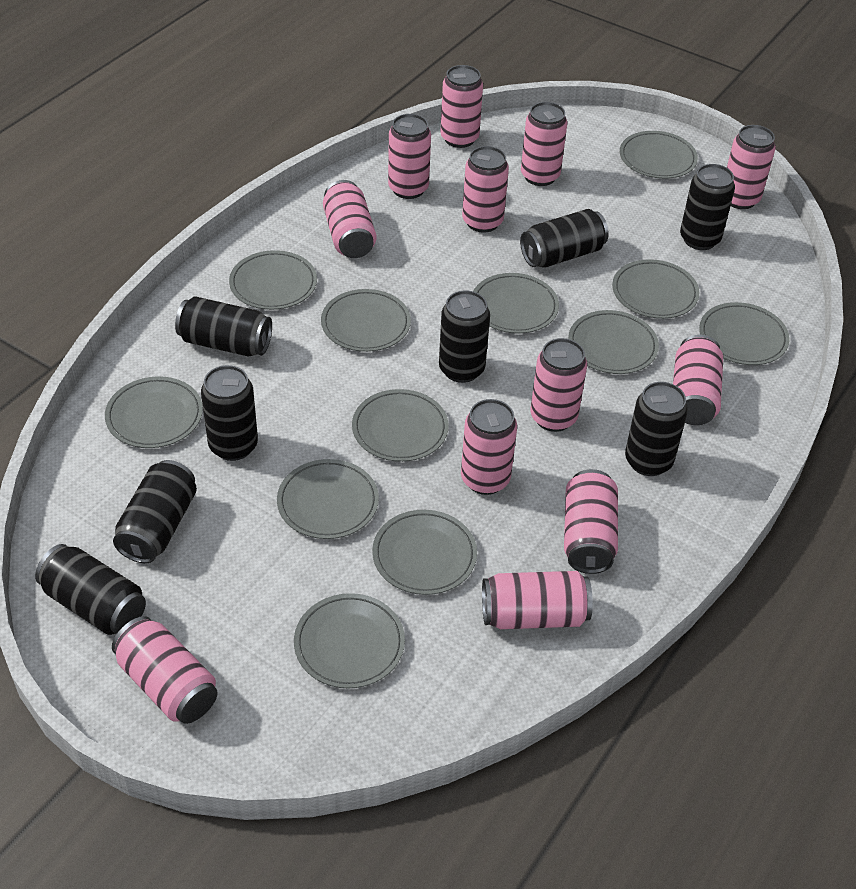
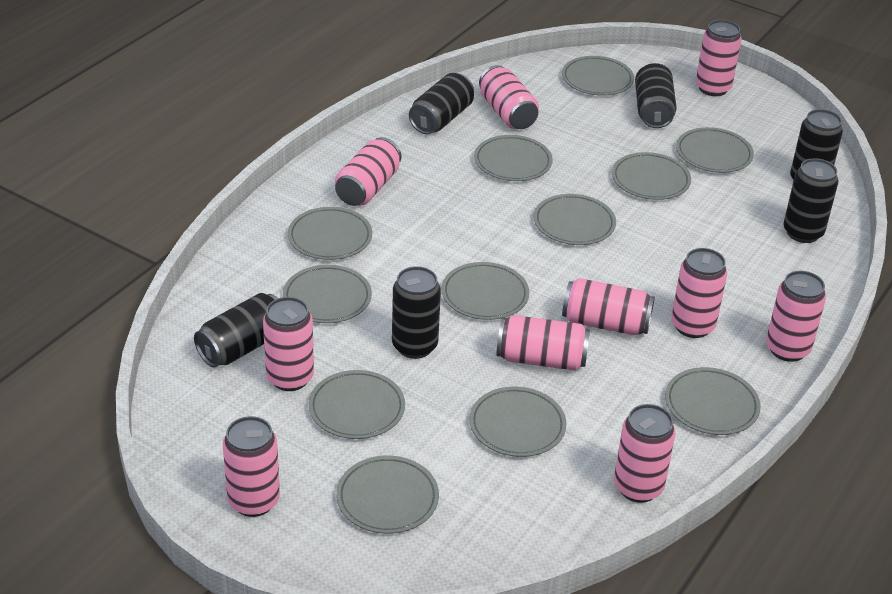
black can: 8 -> 6
pink can: 12 -> 10

